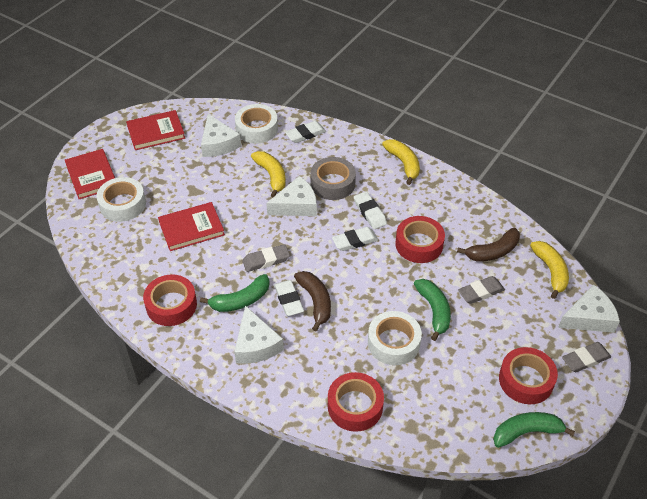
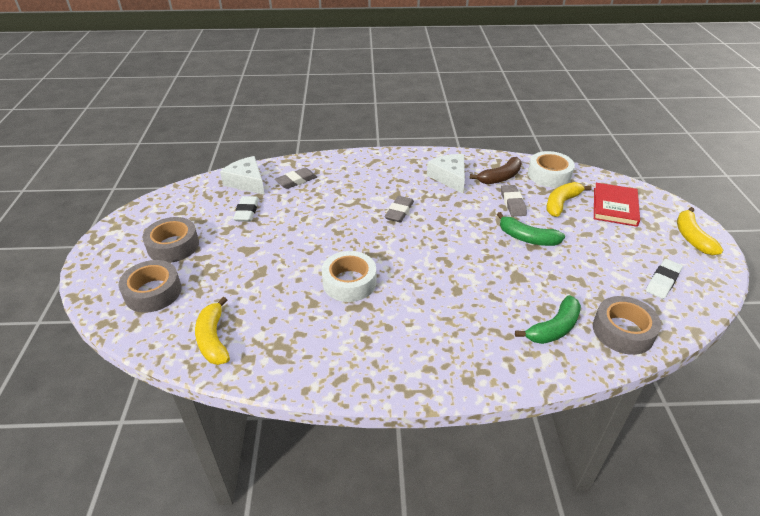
brown banana: 2 -> 1
green banana: 3 -> 2
grey tape: 1 -> 3
red book: 3 -> 1
red tape: 4 -> 0
white cheese: 4 -> 2
white eraser: 4 -> 2
white tape: 3 -> 2

